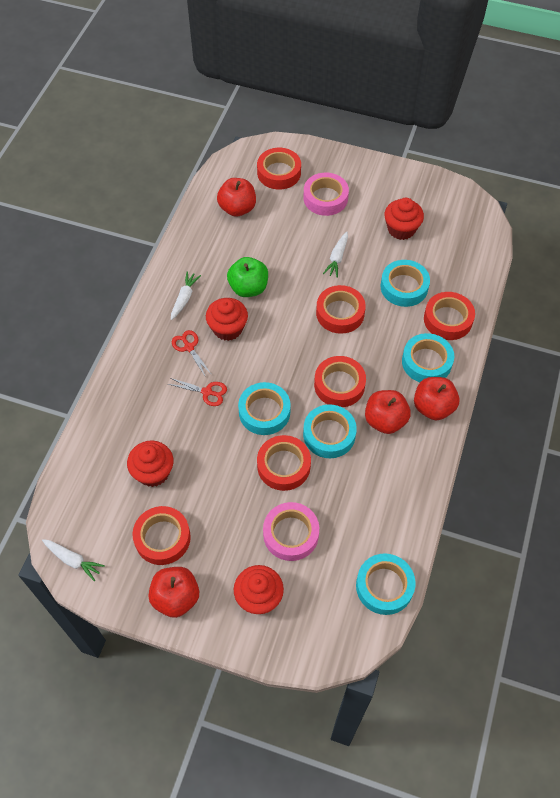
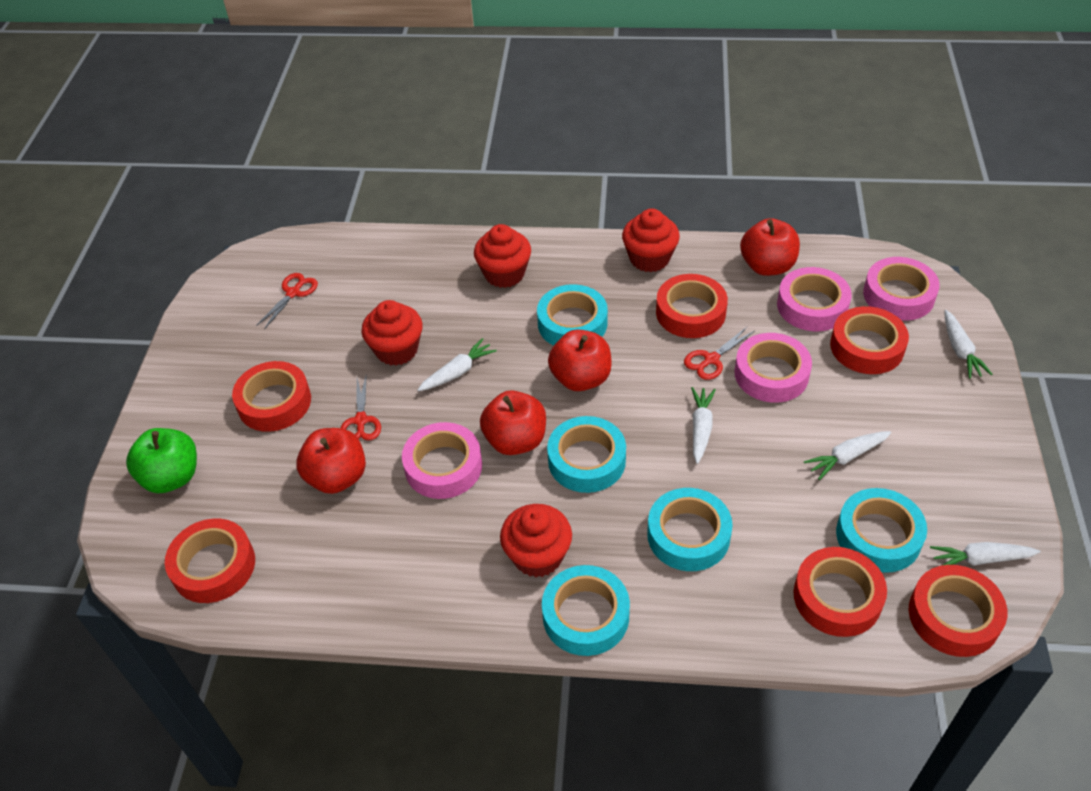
pink tape: 2 -> 4
red scissors: 2 -> 3
white carrot: 3 -> 5

